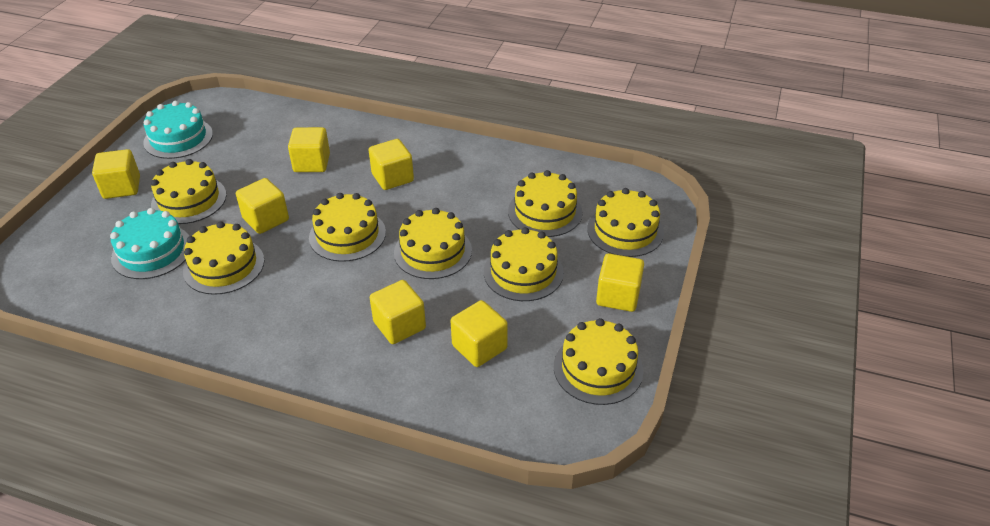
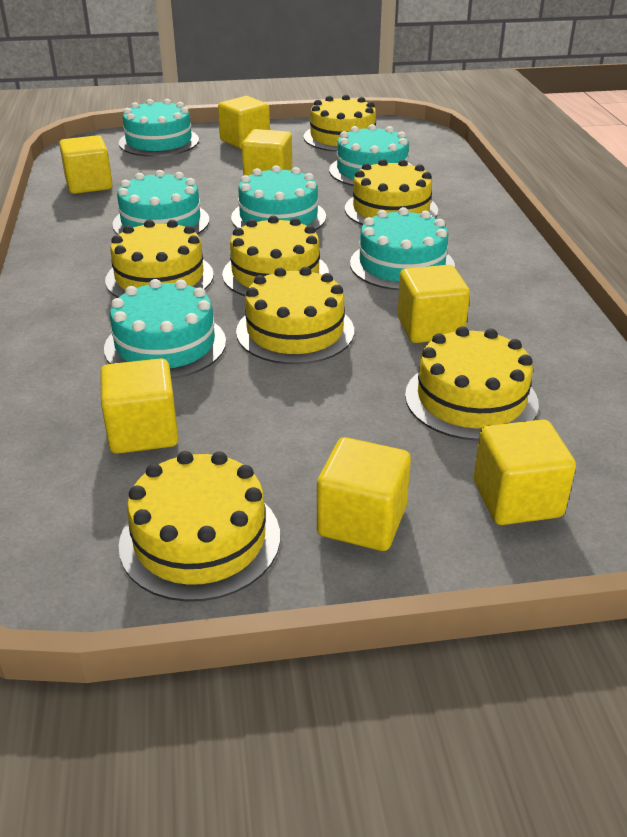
turquoise cake: 2 -> 6
yellow cake: 8 -> 7

